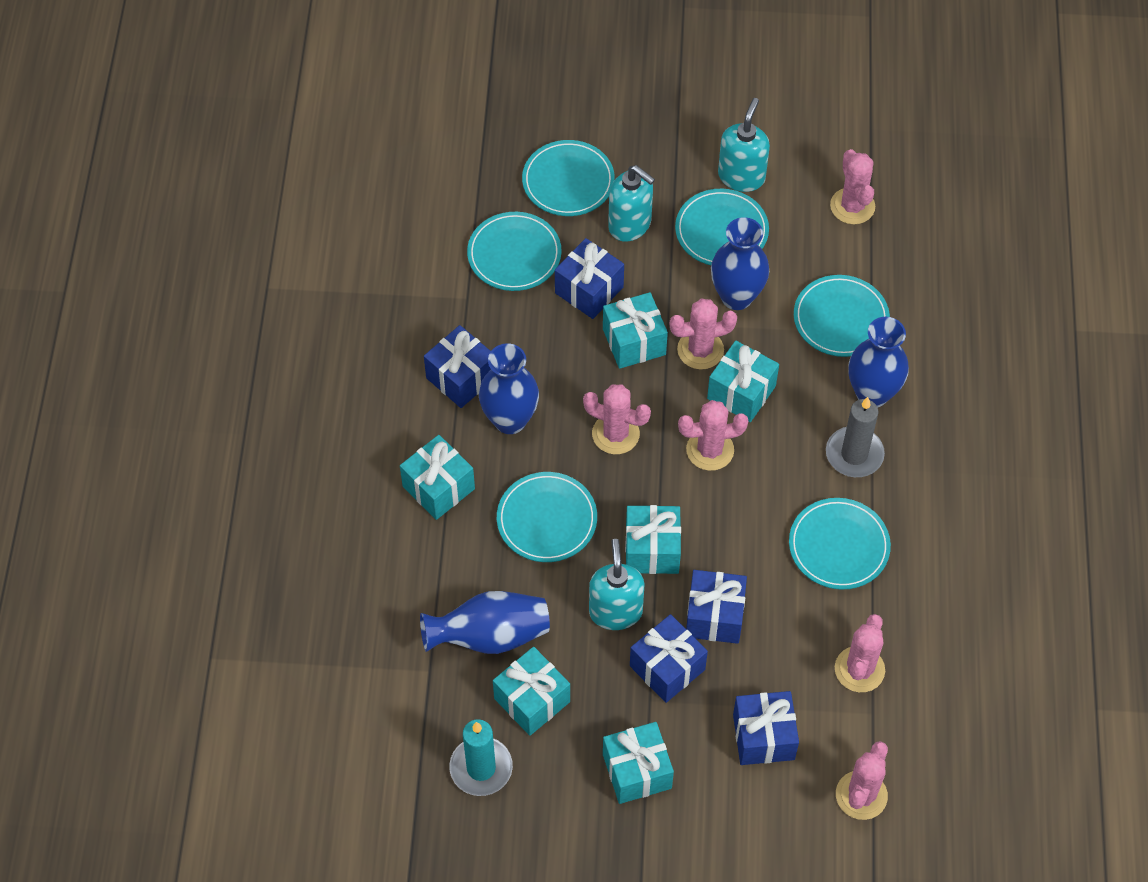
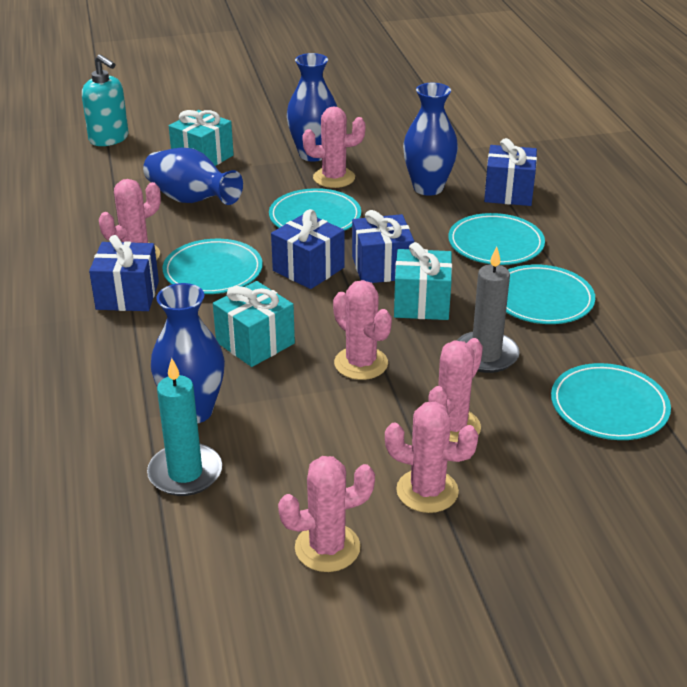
blue gift: 5 -> 4
turquoise gift: 6 -> 3
turquoise plate: 6 -> 5
turquoise soap dispenser: 3 -> 1

